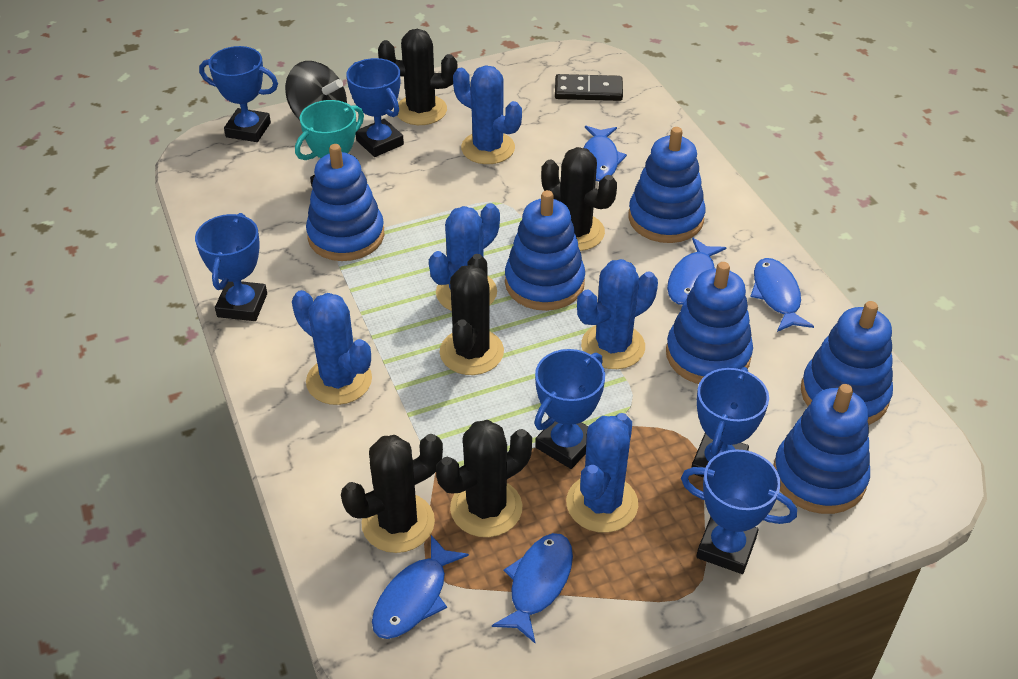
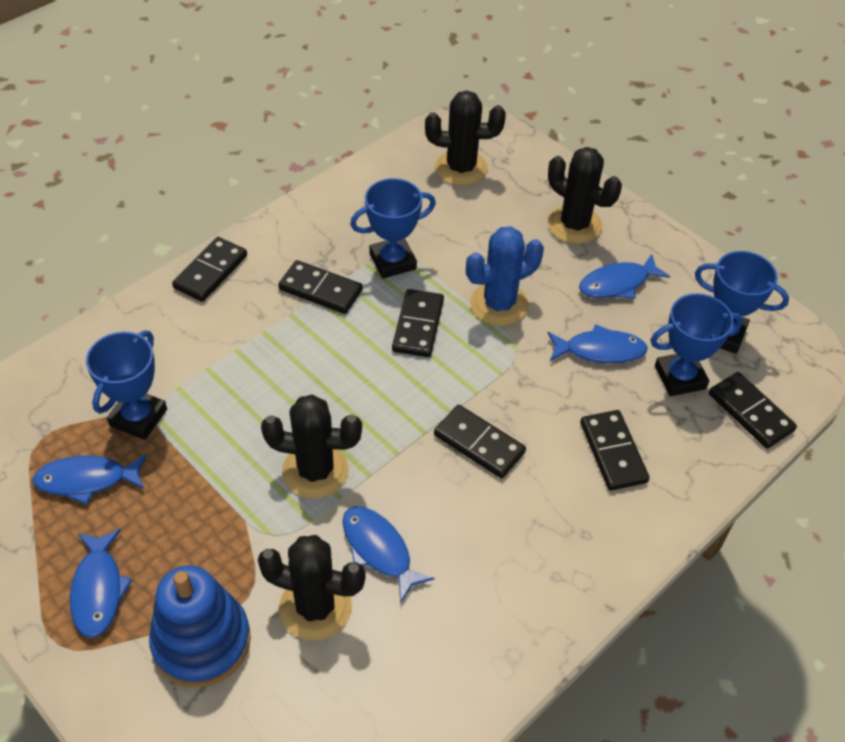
black cactus: 5 -> 4
black domino: 1 -> 6
black spinning top: 1 -> 0
blue cactus: 5 -> 1
blue stacking toy: 6 -> 1
blue trophy: 6 -> 4
turquoise trophy: 1 -> 0

